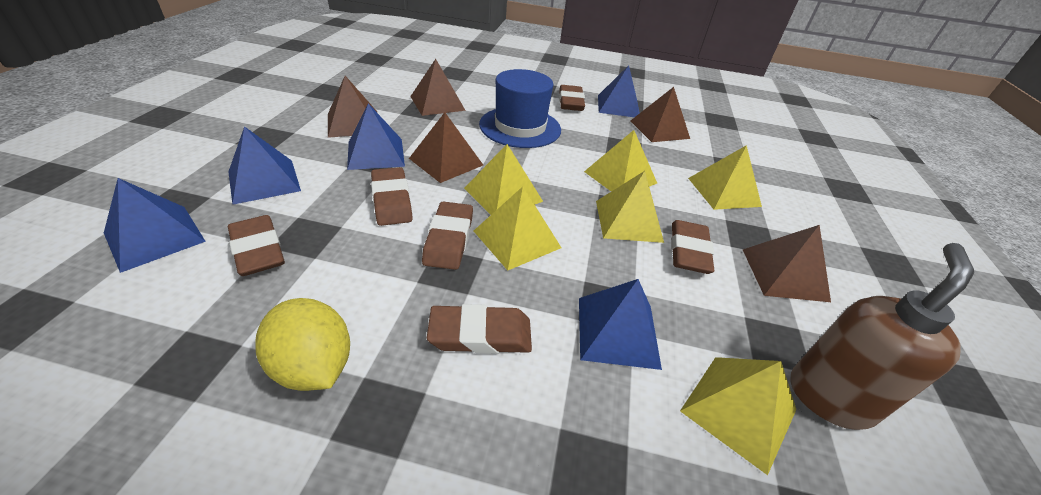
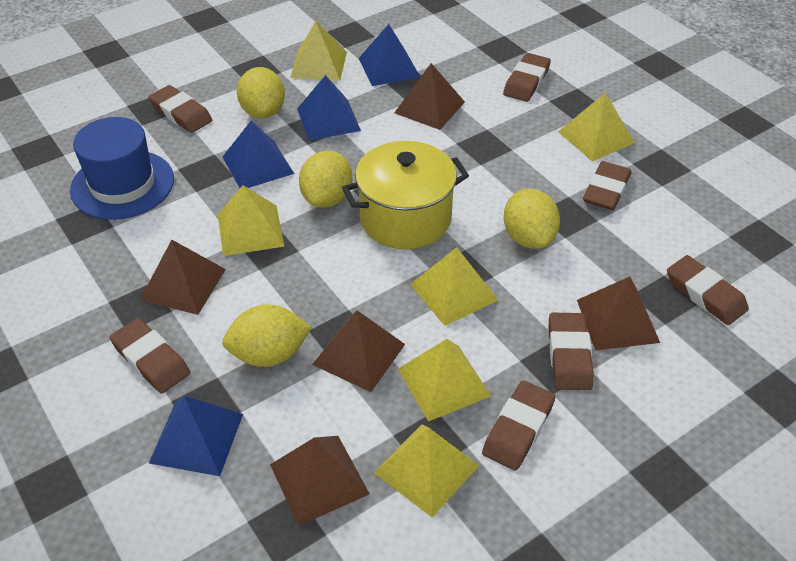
blue pyramid: 5 -> 4
brown eraser: 6 -> 7
brown soap dispenser: 1 -> 0
yellow lemon: 1 -> 4
yellow pot: 0 -> 1

